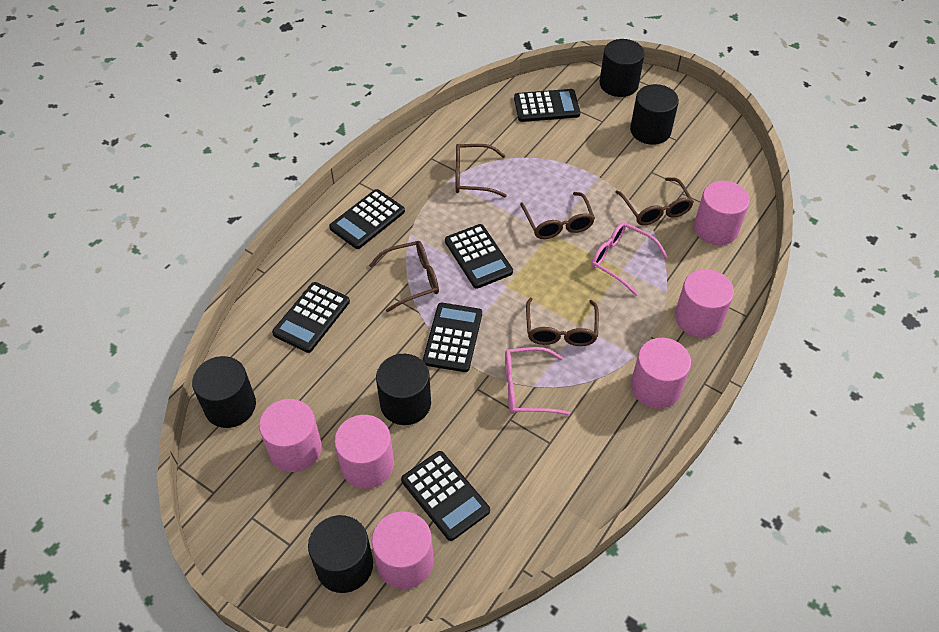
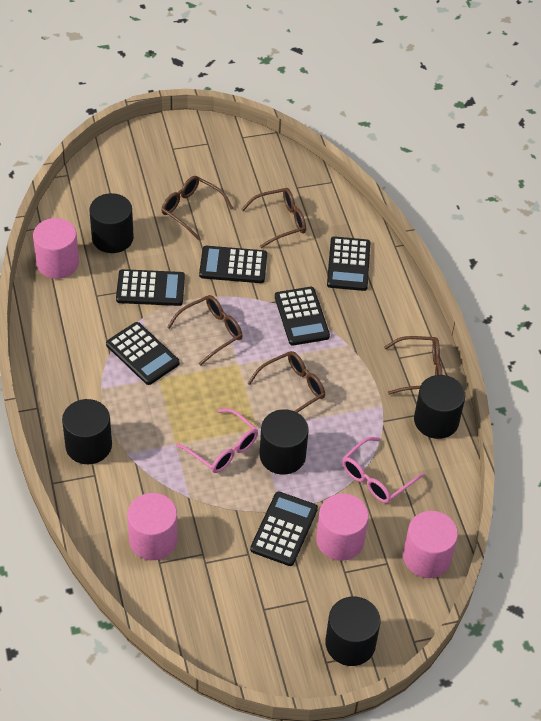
pink cylinder: 6 -> 4

